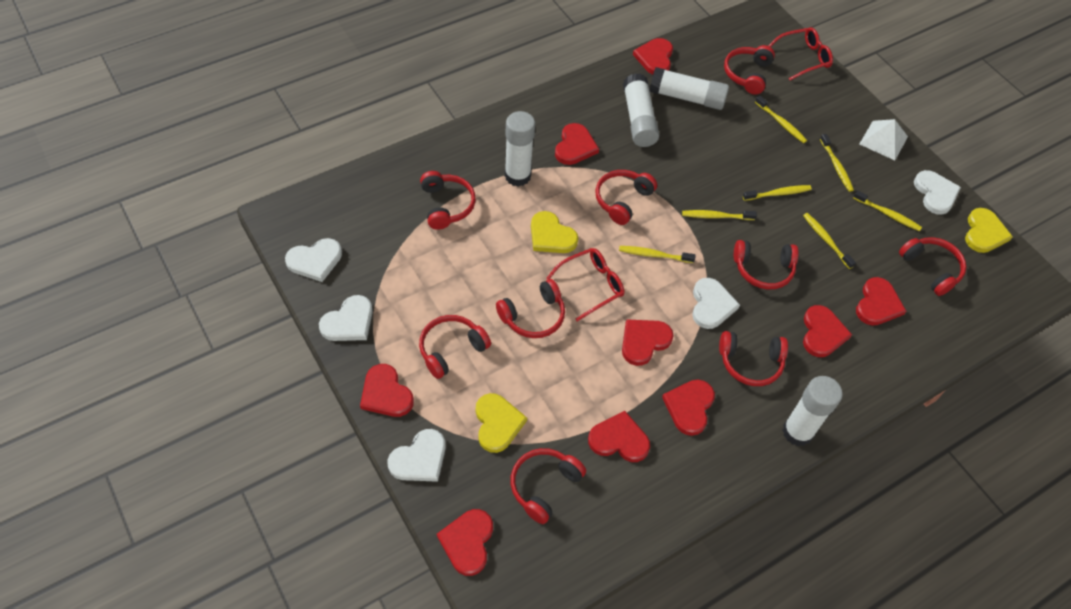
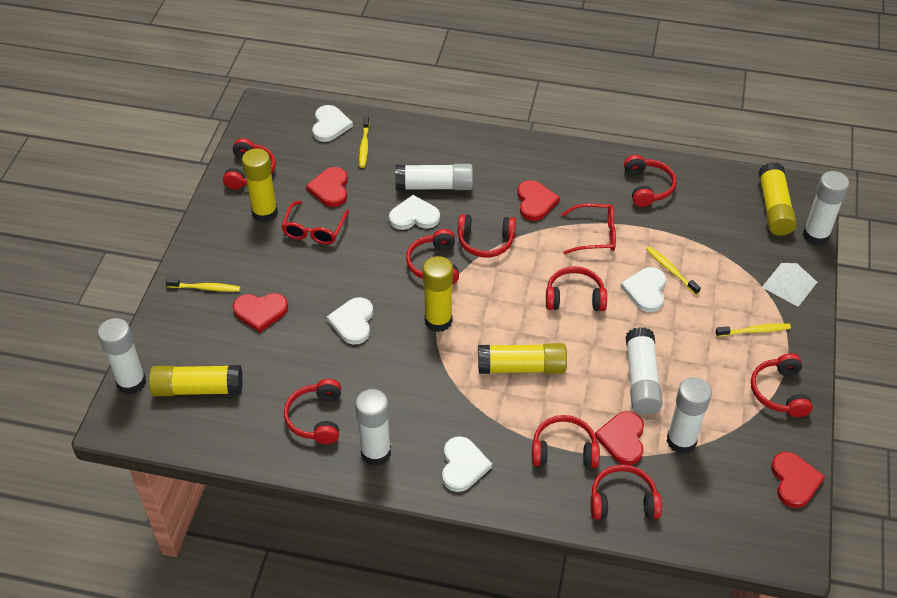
red heart: 9 -> 5
white glue stick: 4 -> 6
yellow glue stick: 0 -> 5
yellow heart: 3 -> 0
yellow toothbrush: 7 -> 4

